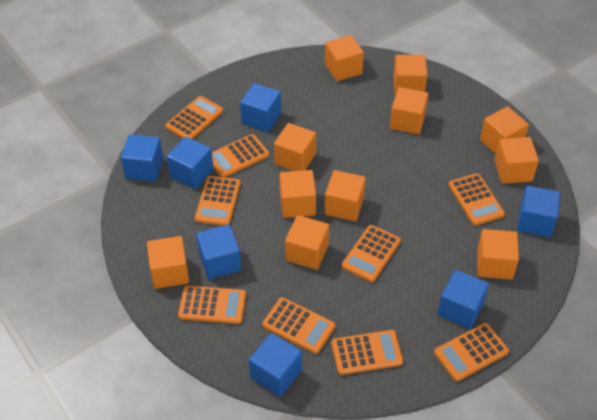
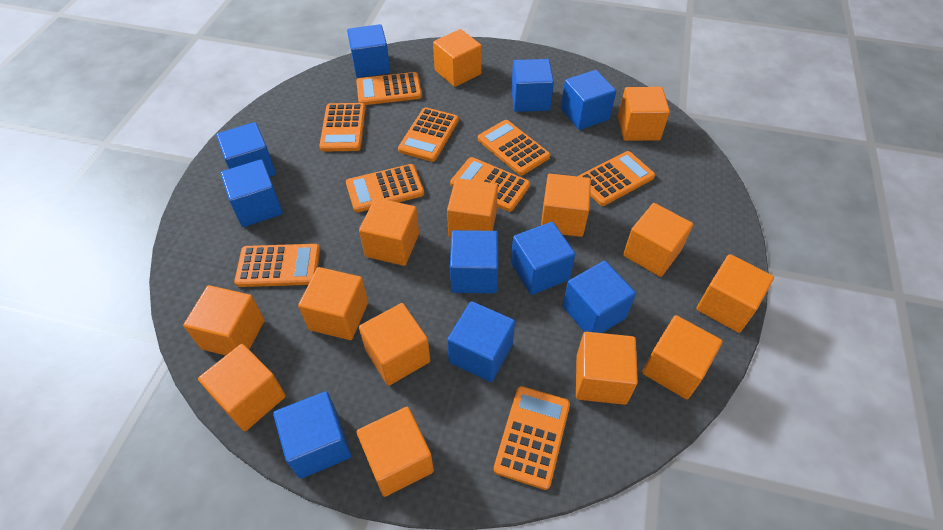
blue cube: 7 -> 10
orange cube: 11 -> 14

